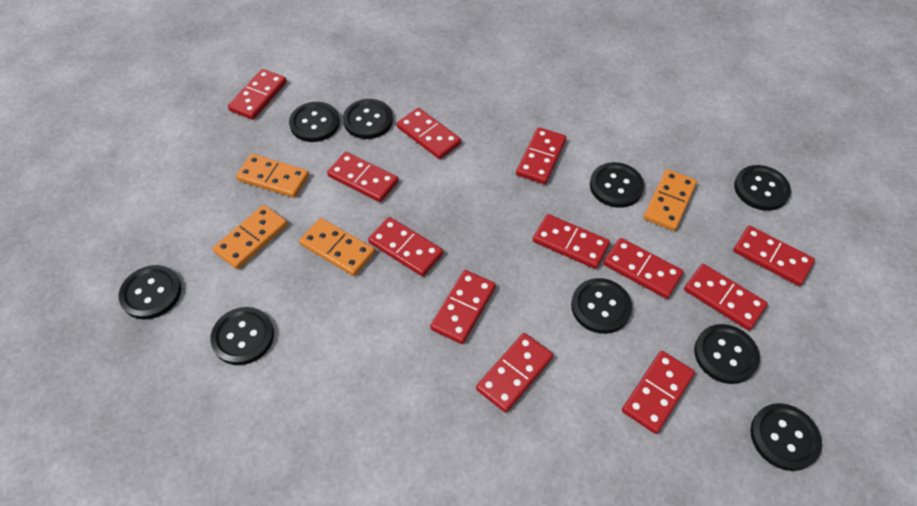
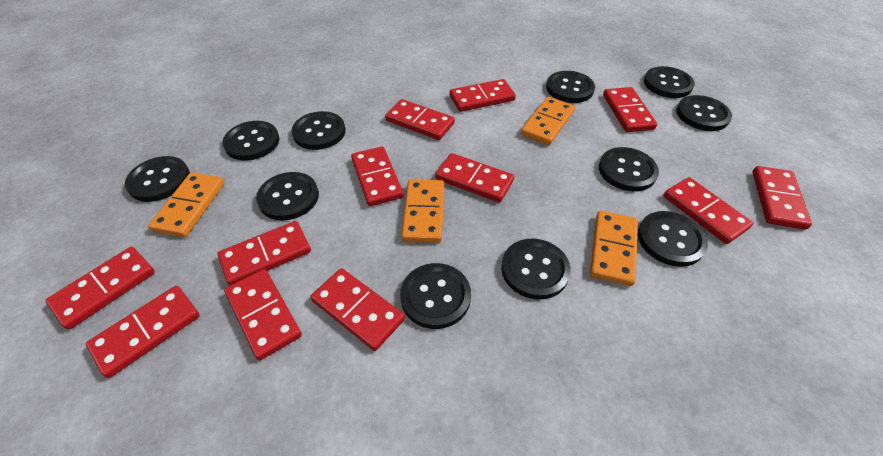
black button: 9 -> 11

